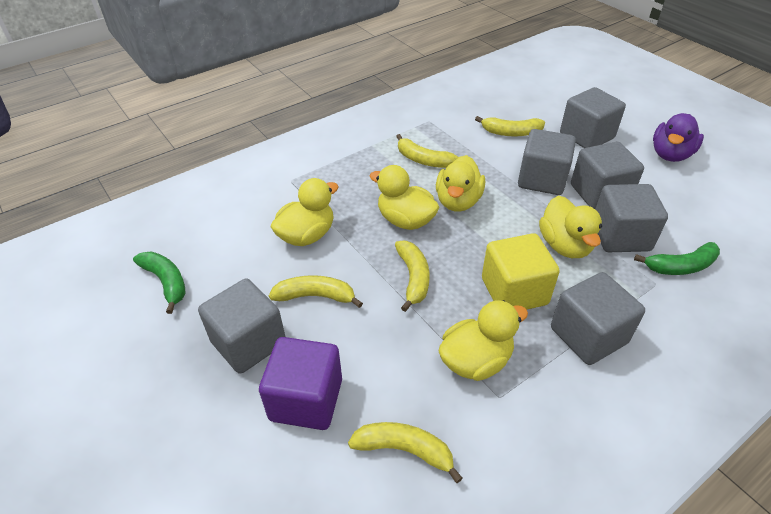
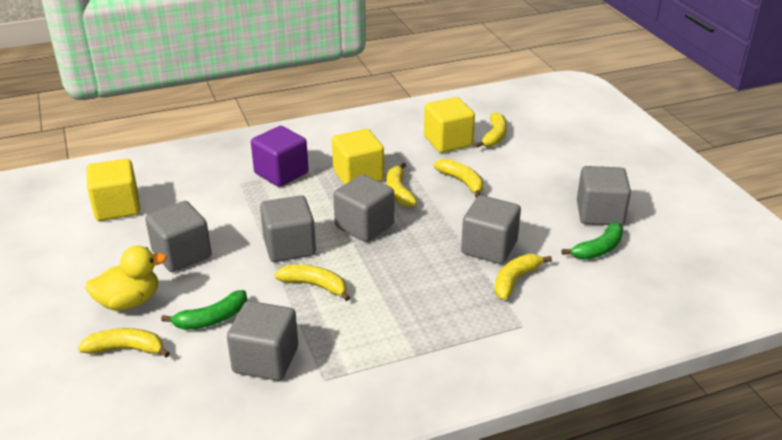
purple duck: 1 -> 0
yellow banana: 5 -> 6
yellow cube: 1 -> 3
yellow duck: 5 -> 1

